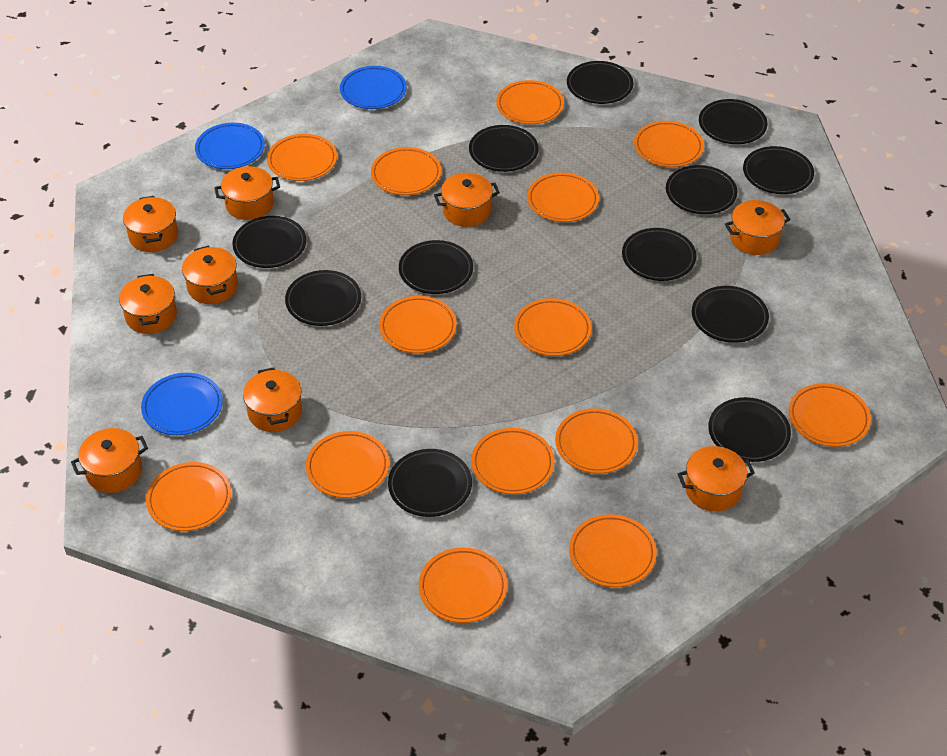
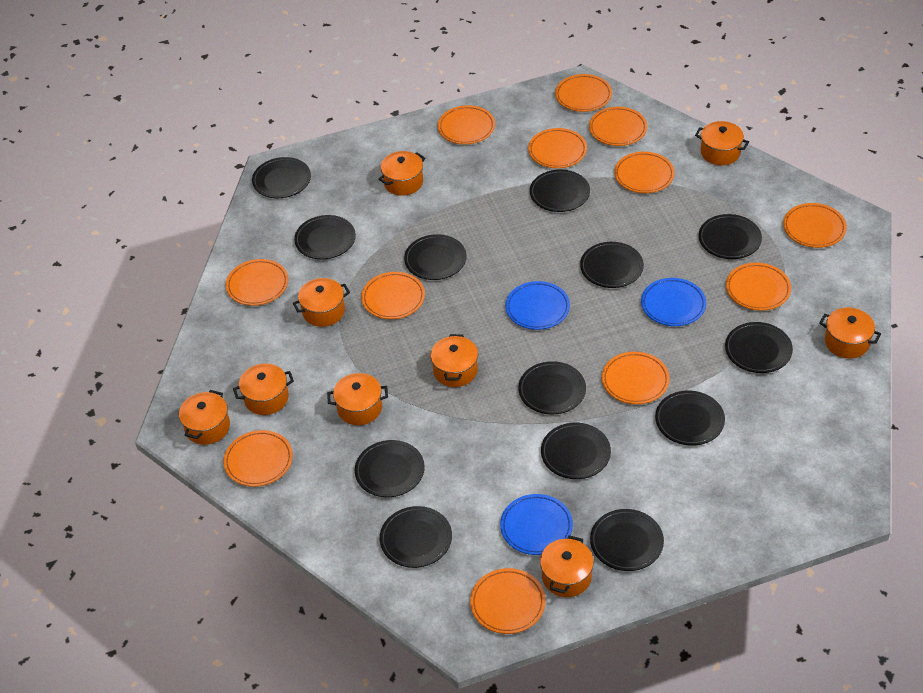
black plate: 12 -> 13
orange plate: 14 -> 12

